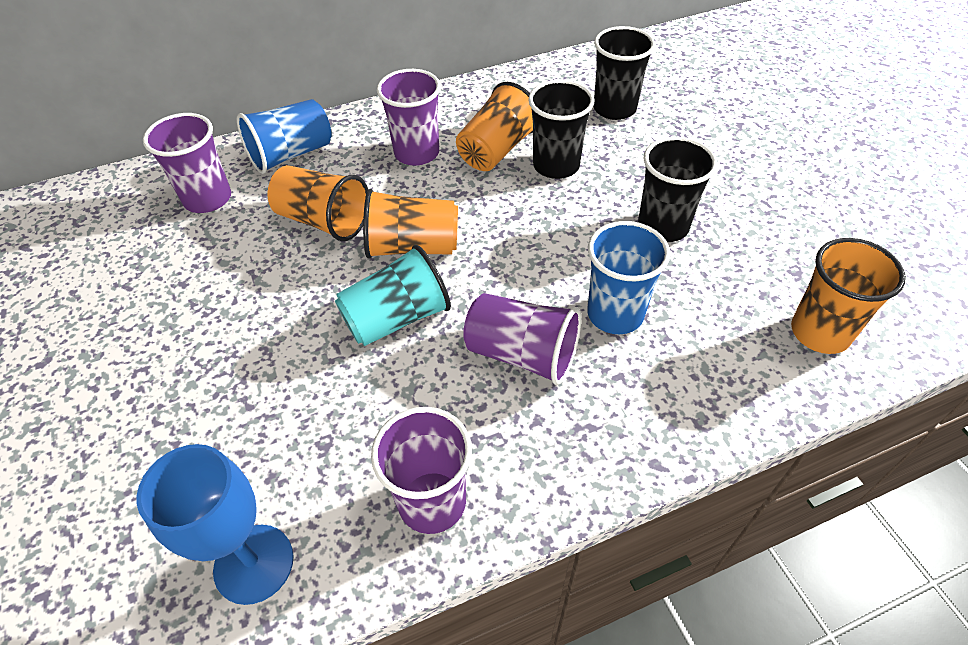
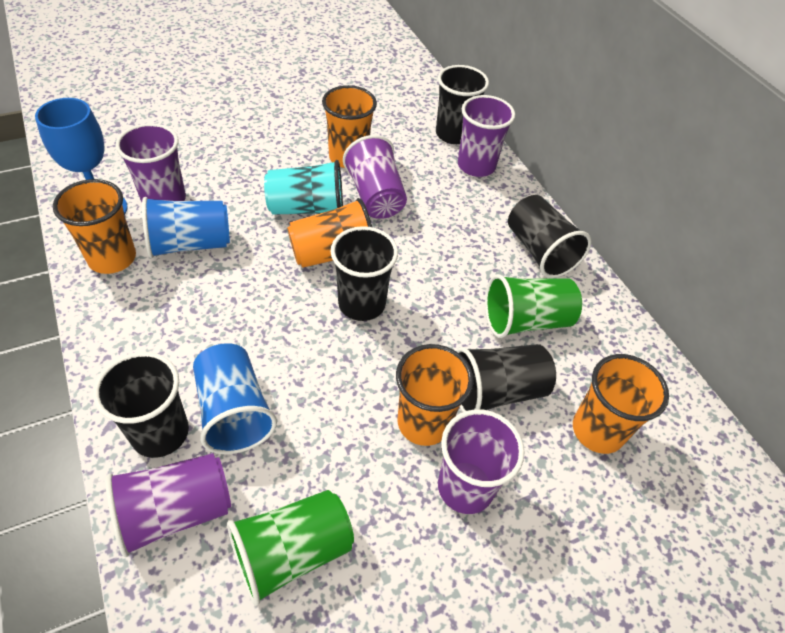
black cup: 3 -> 5
green cup: 0 -> 2
orange cup: 4 -> 5
purple cup: 4 -> 5

